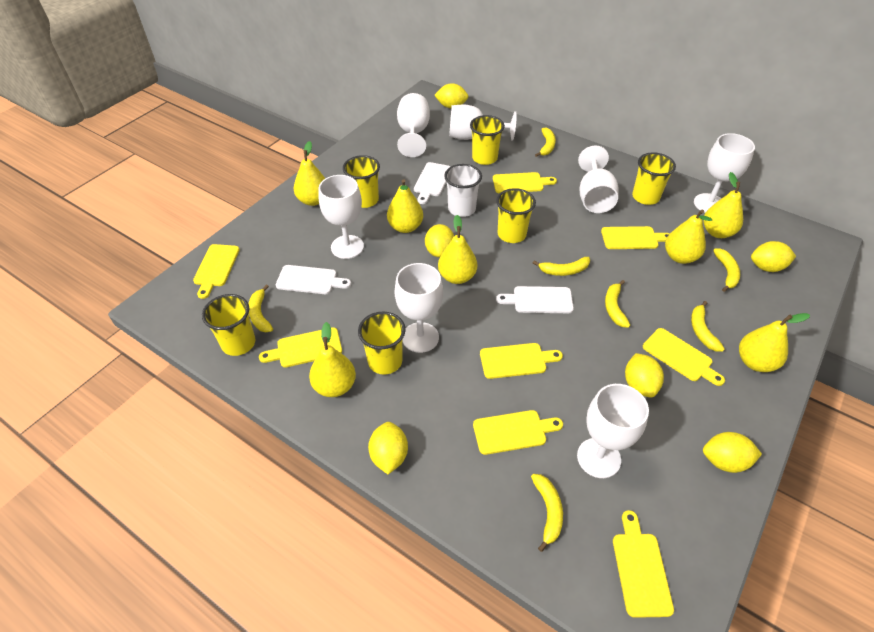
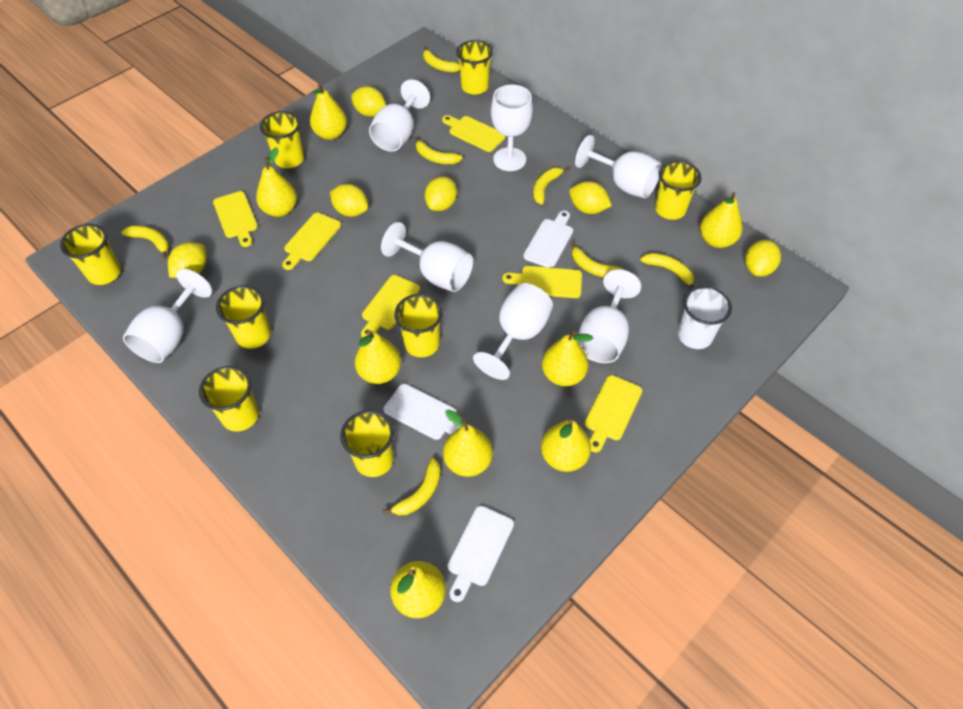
yellow cup: 6 -> 8
yellow cutting board: 8 -> 6
yellow pear: 7 -> 8

